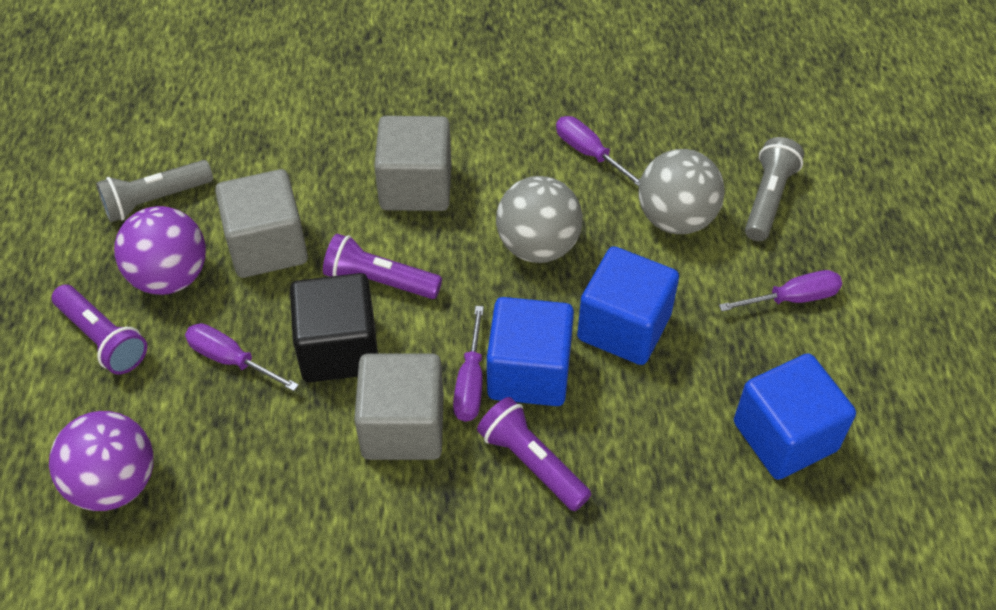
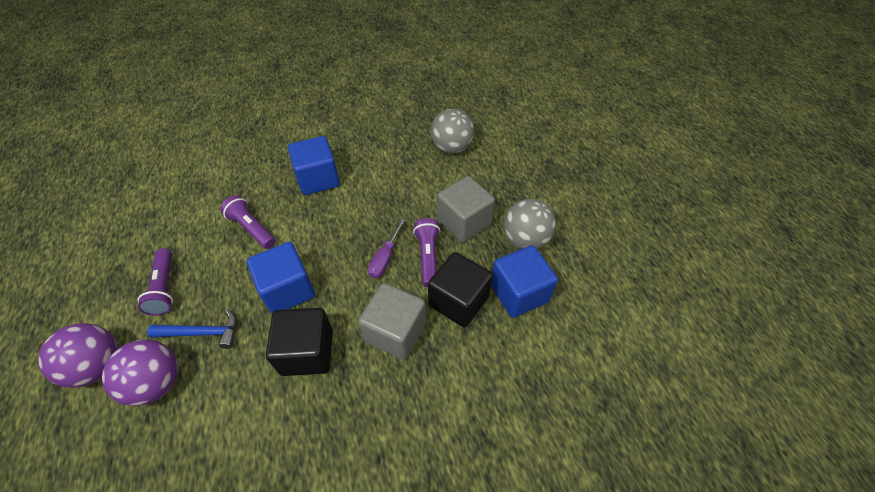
black cube: 1 -> 2
blue hammer: 0 -> 1
grey cube: 3 -> 2
grey flashlight: 2 -> 0
purple screwdriver: 4 -> 1

